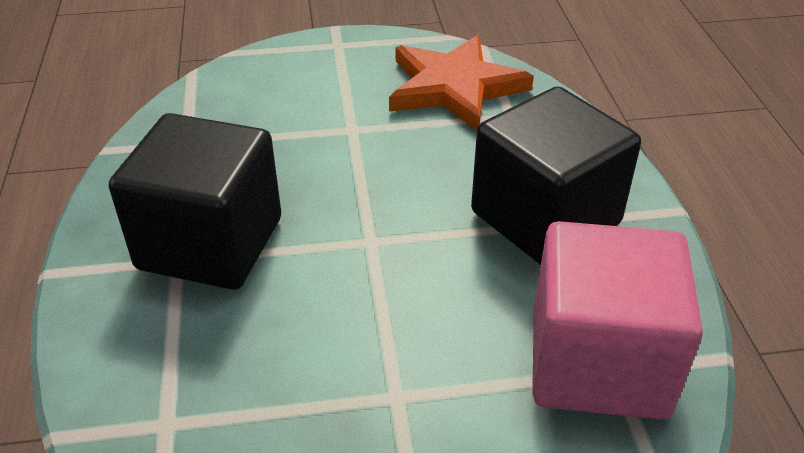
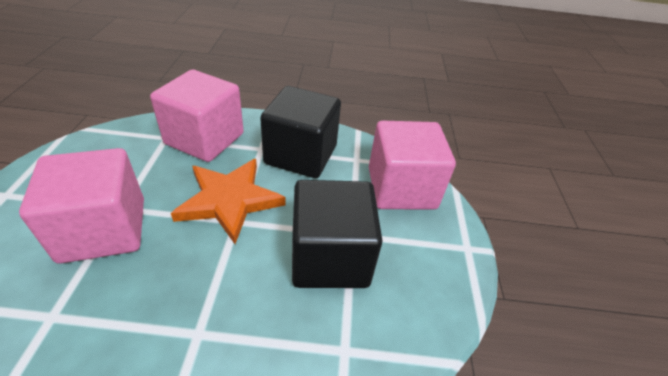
pink cube: 1 -> 3

